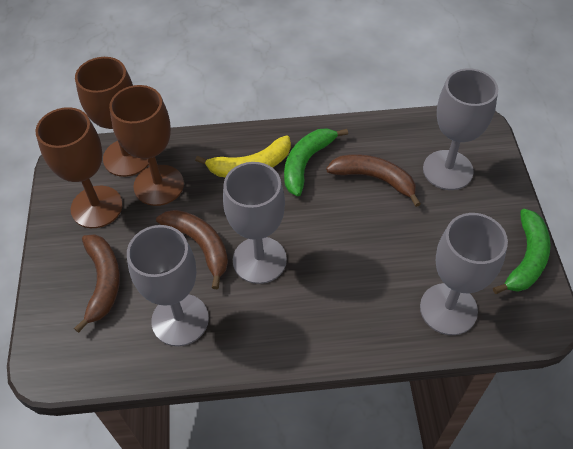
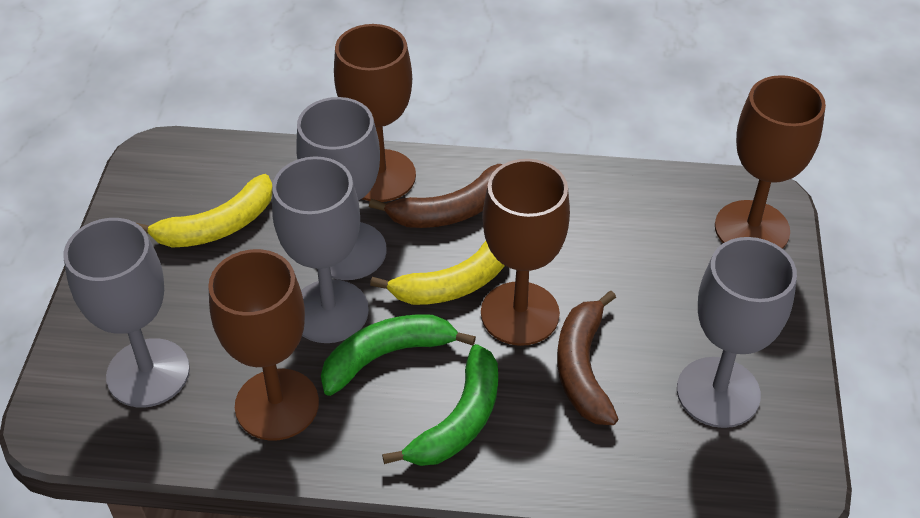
brown banana: 3 -> 2
brown goblet: 3 -> 4
yellow banana: 1 -> 2

